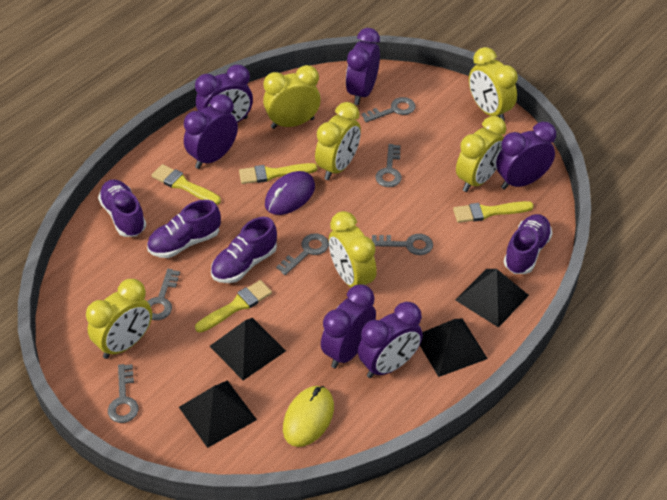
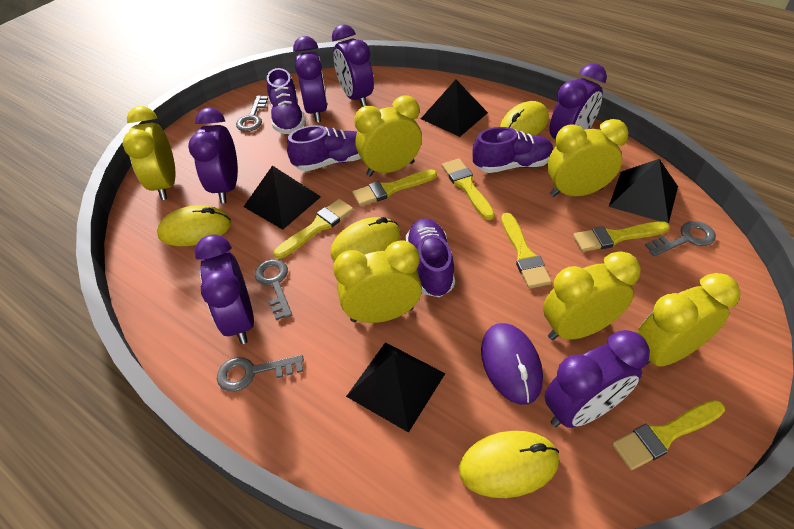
grey key: 6 -> 4
yellow brush: 4 -> 6
yellow mouse: 1 -> 4

